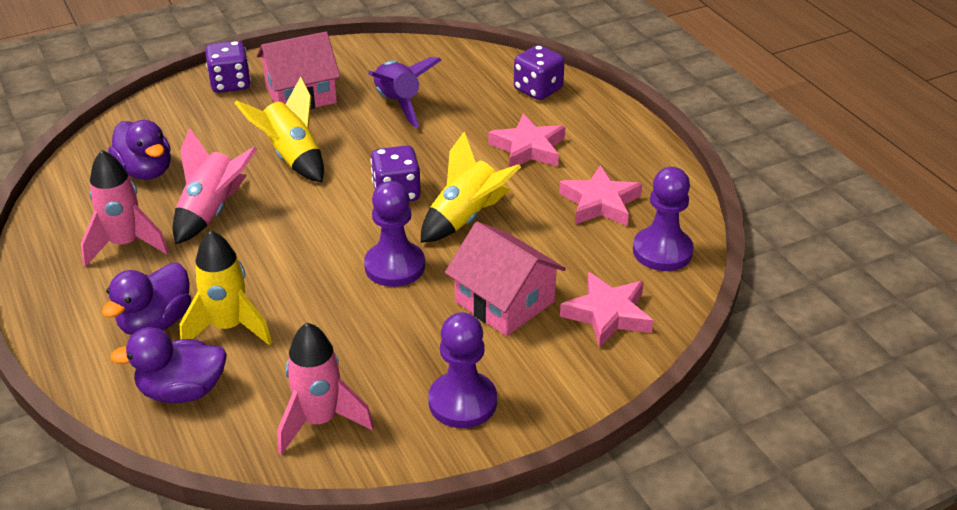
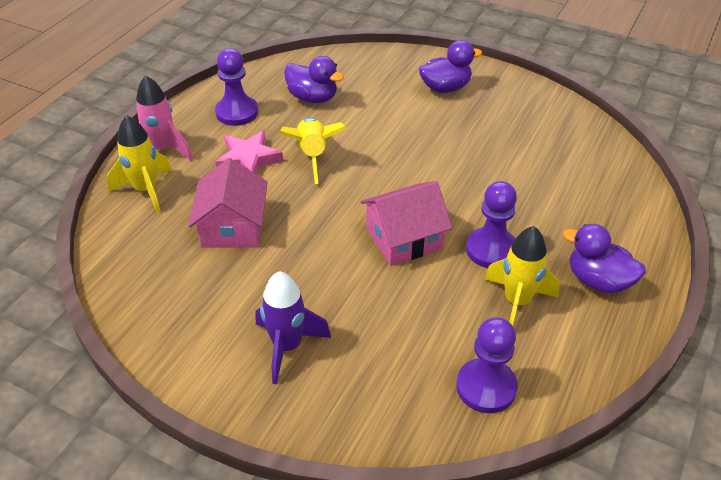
pink rocket: 3 -> 1
pink star: 3 -> 1
purple dice: 3 -> 0

